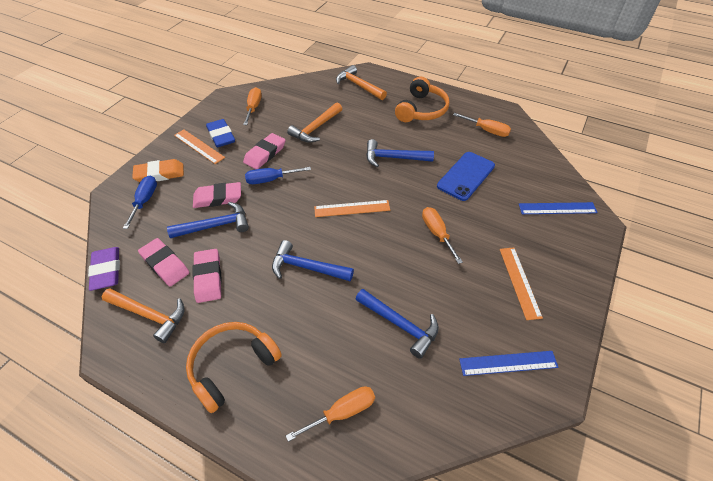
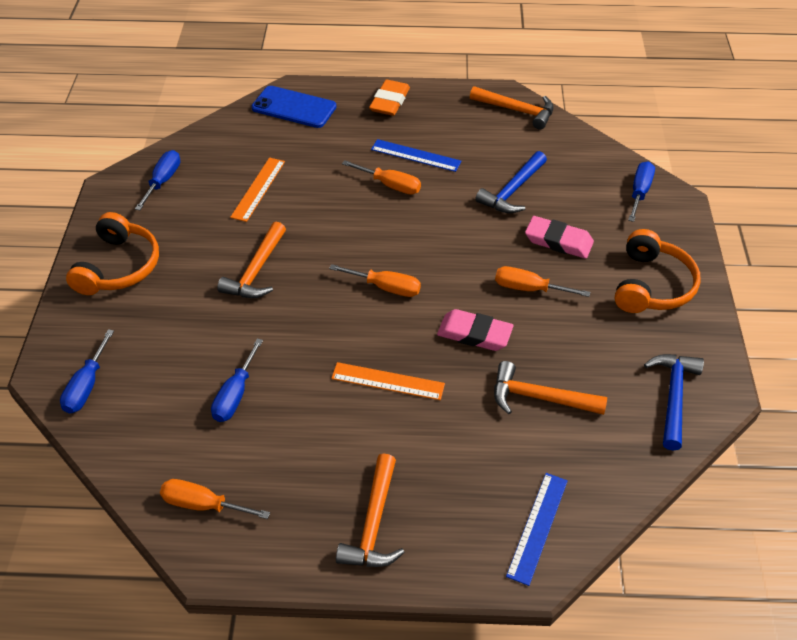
blue eraser: 1 -> 0
blue hammer: 4 -> 2
blue screwdriver: 2 -> 4
orange hammer: 3 -> 4
orange ruler: 3 -> 2
pink eraser: 4 -> 2
purple eraser: 1 -> 0

